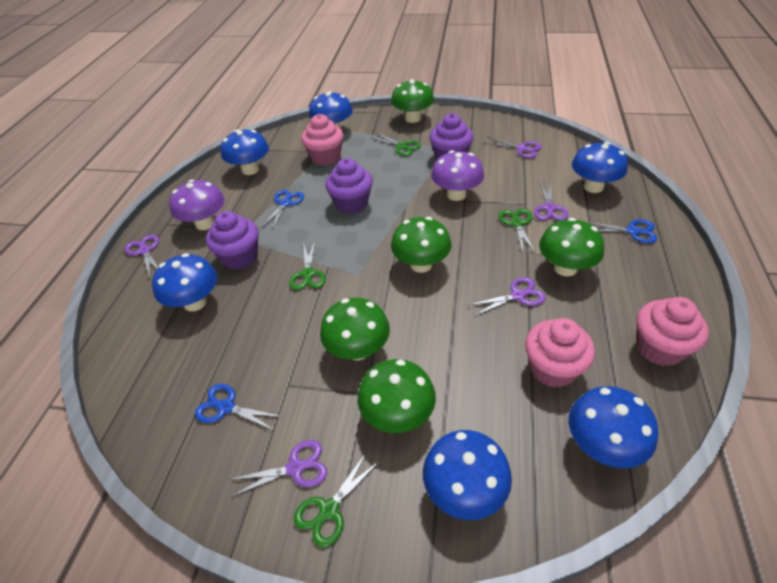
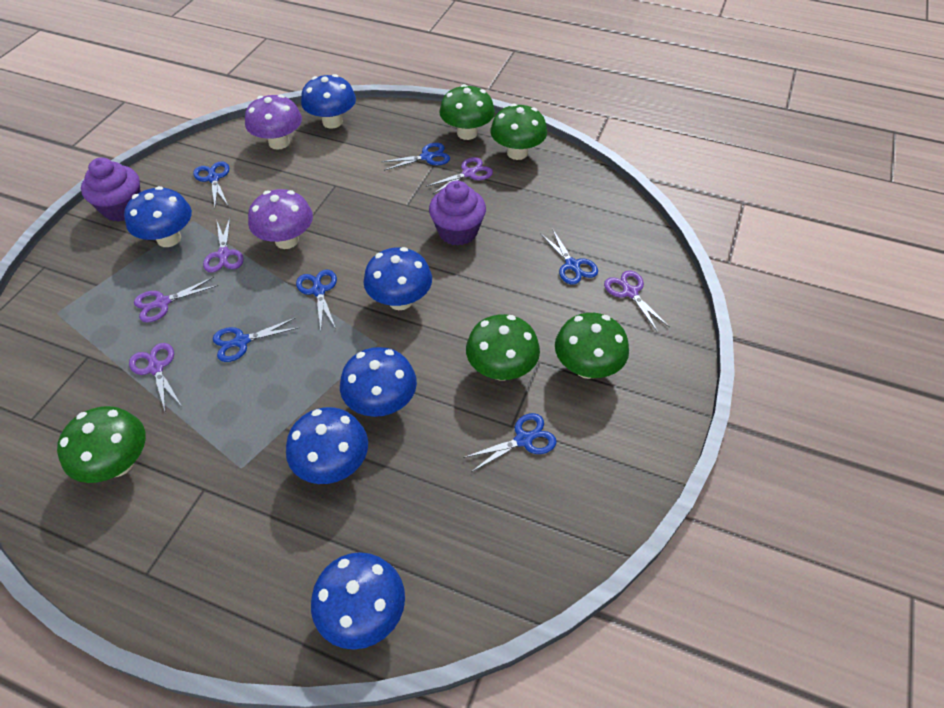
blue scissors: 3 -> 6
green scissors: 4 -> 0
pink cupcake: 3 -> 0
purple cupcake: 3 -> 2

